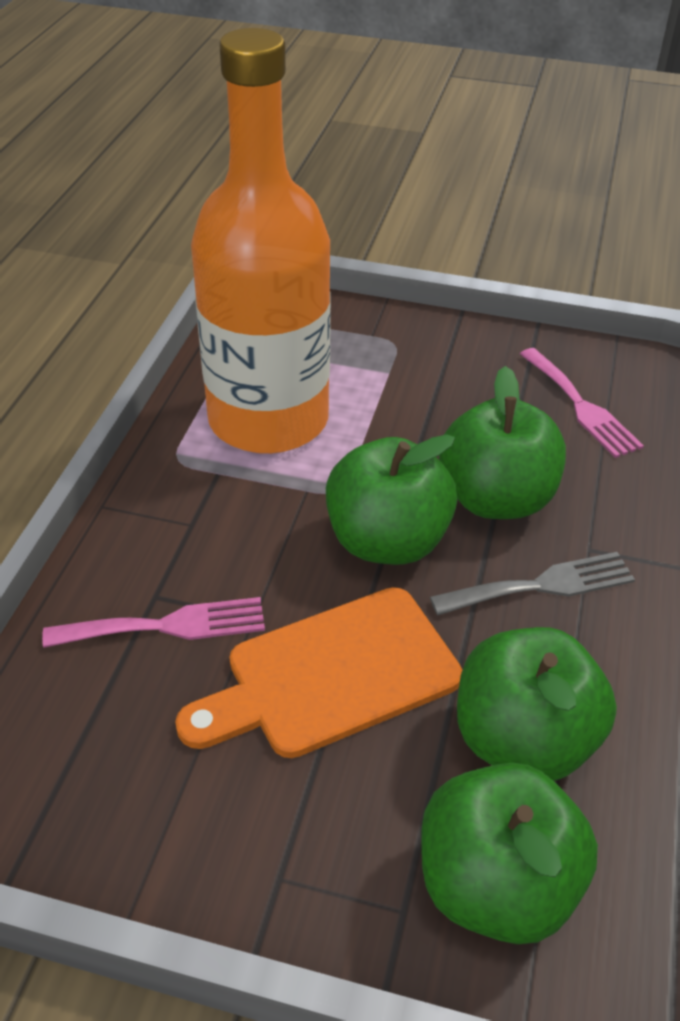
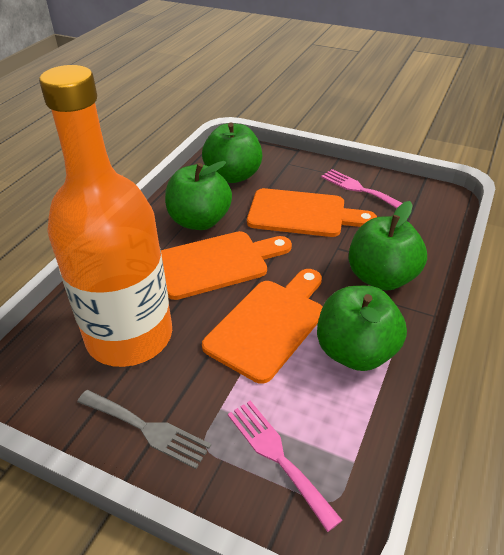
orange cutting board: 1 -> 3

